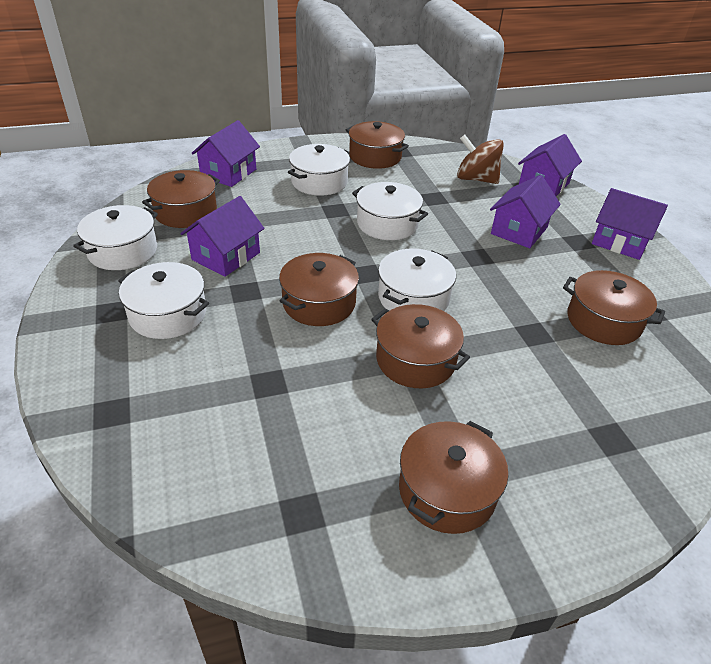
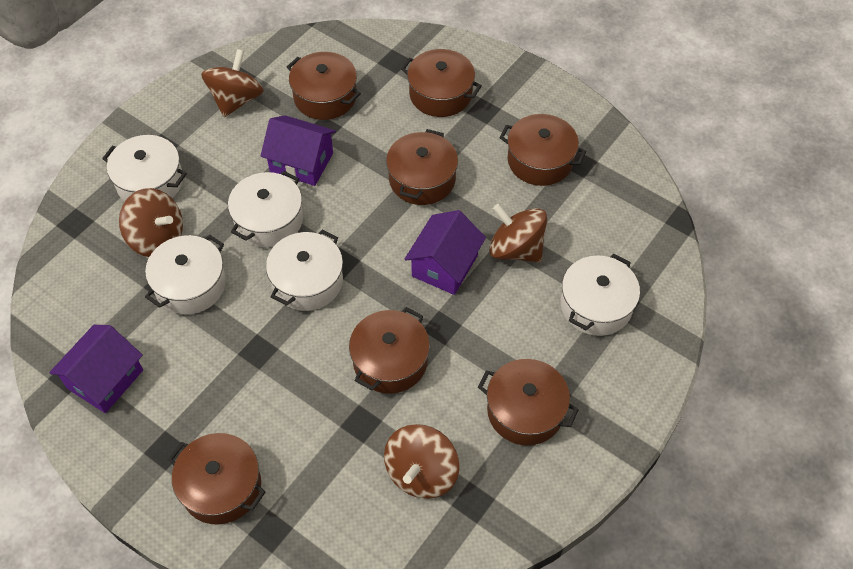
brown pot: 6 -> 7
brown spinning top: 1 -> 4
purple house: 5 -> 3

